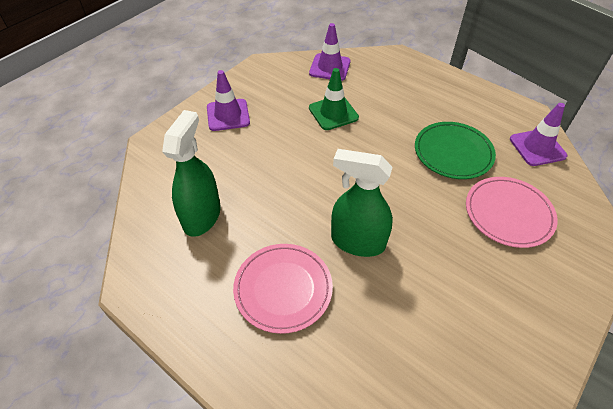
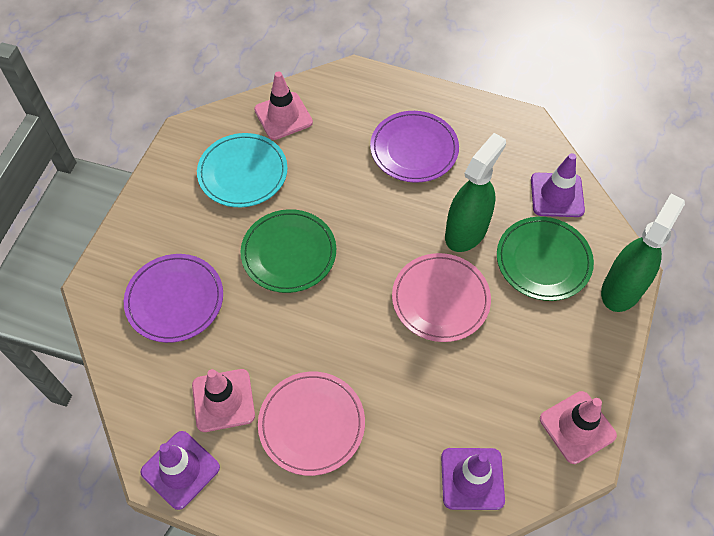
green plate: 1 -> 2
green traffic cone: 1 -> 0
pink traffic cone: 0 -> 3
purple plate: 0 -> 2
turquoise plate: 0 -> 1

